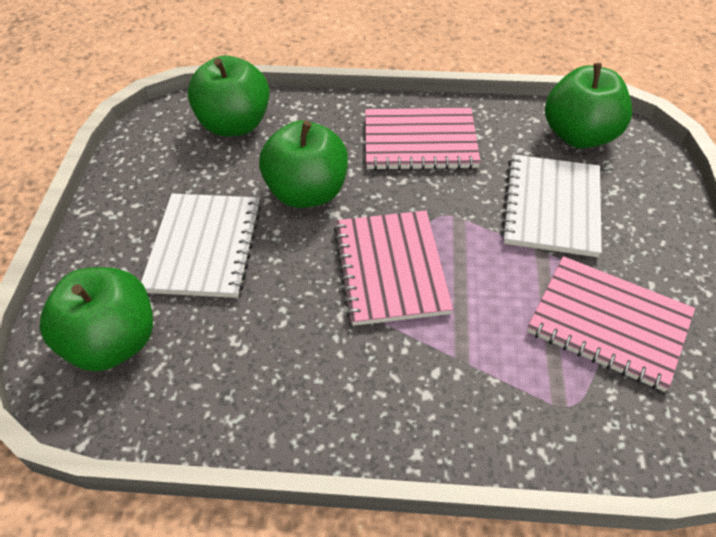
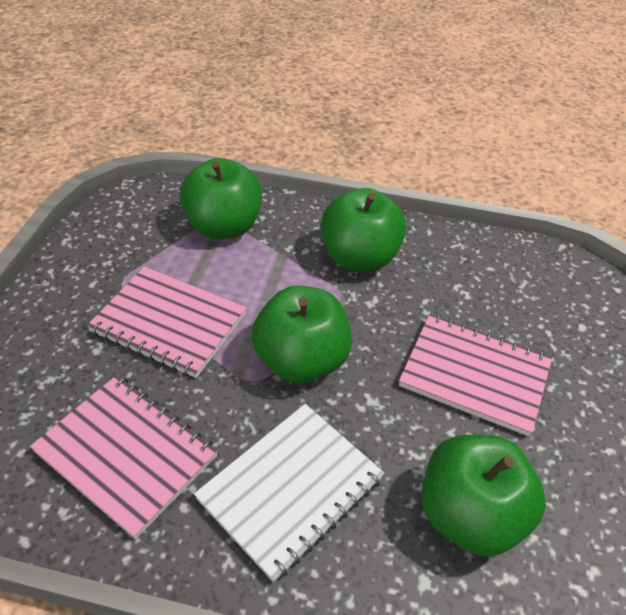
white notebook: 2 -> 1

